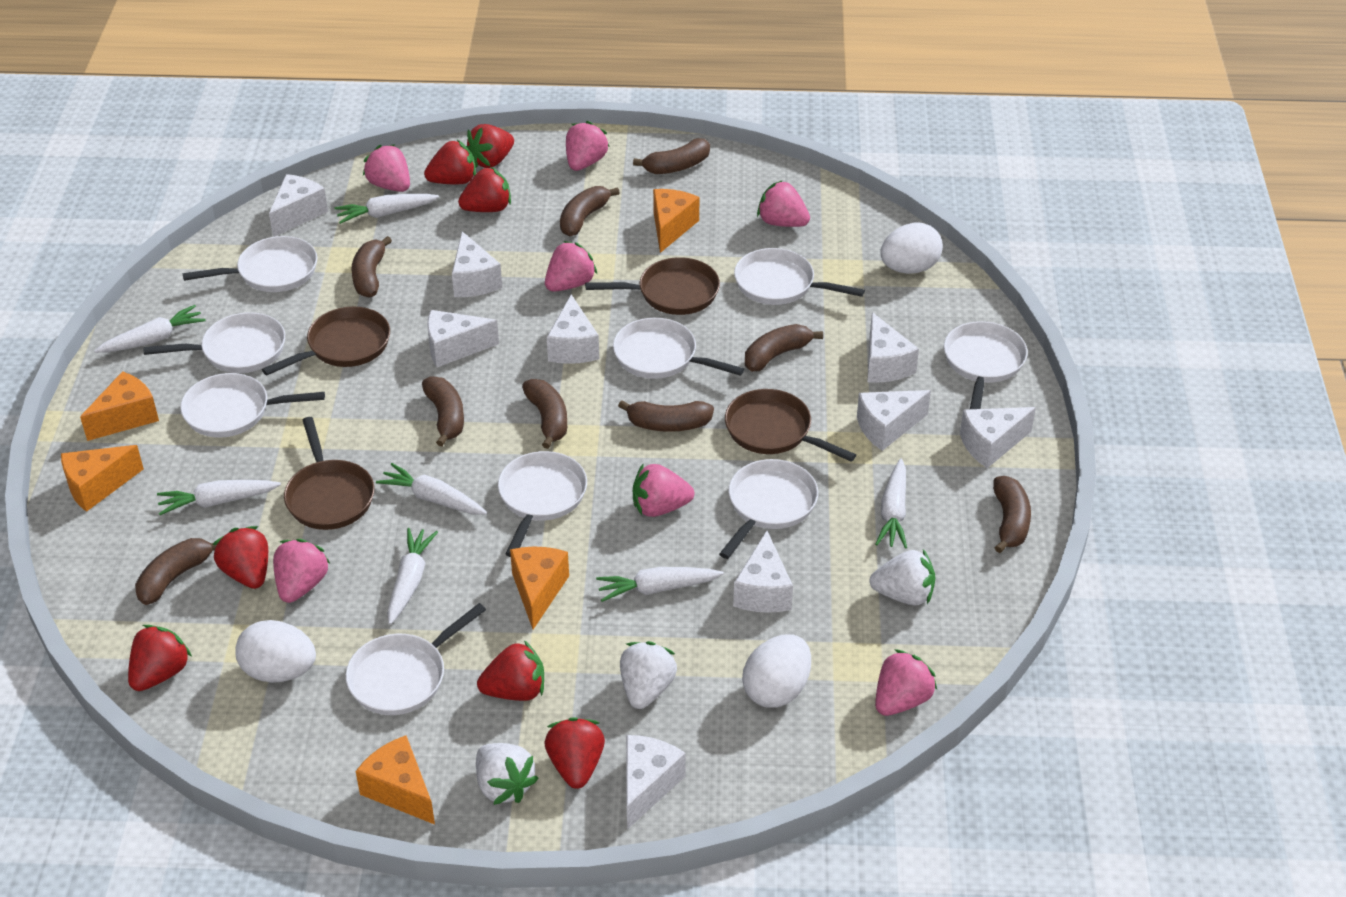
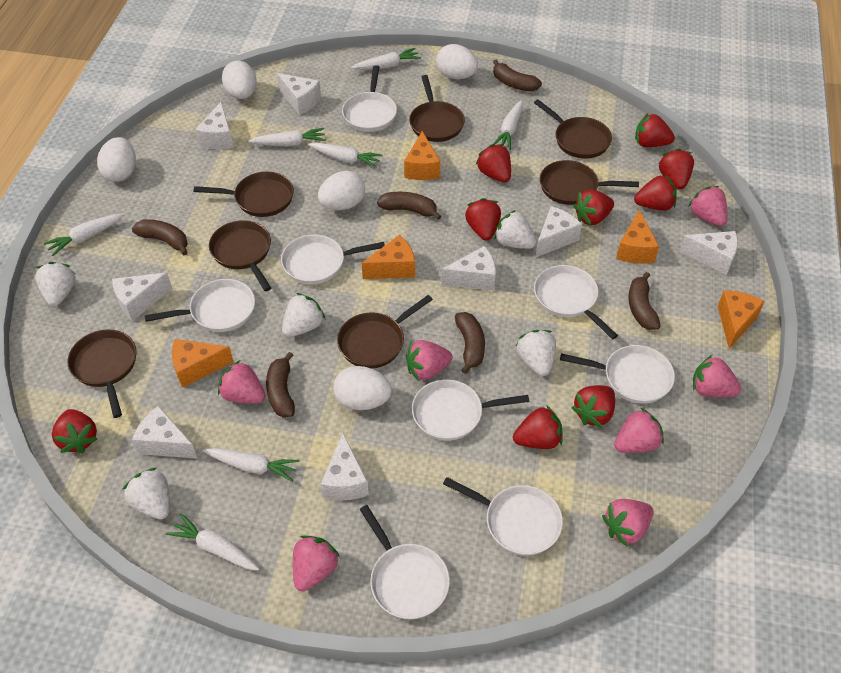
brown banana: 9 -> 6
brown pan: 4 -> 7
red strawberry: 7 -> 9
white cheese: 9 -> 8
white egg: 3 -> 5
white pan: 9 -> 8
white strawberry: 3 -> 5

